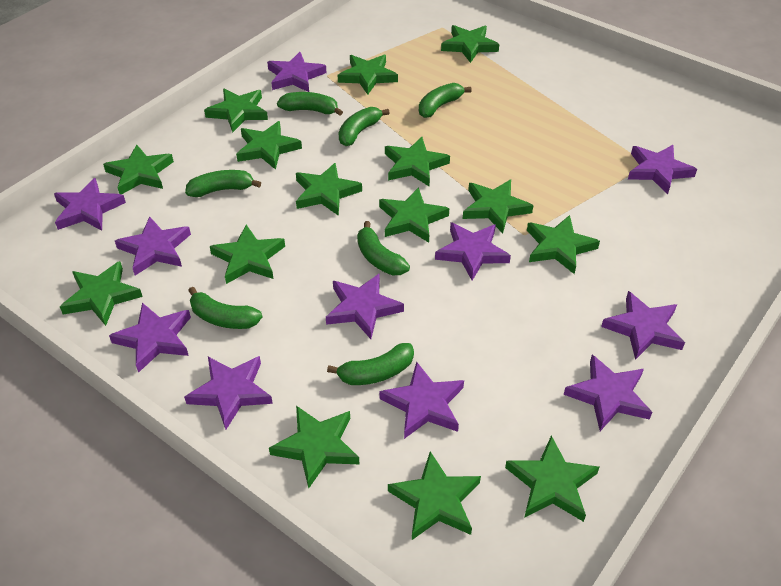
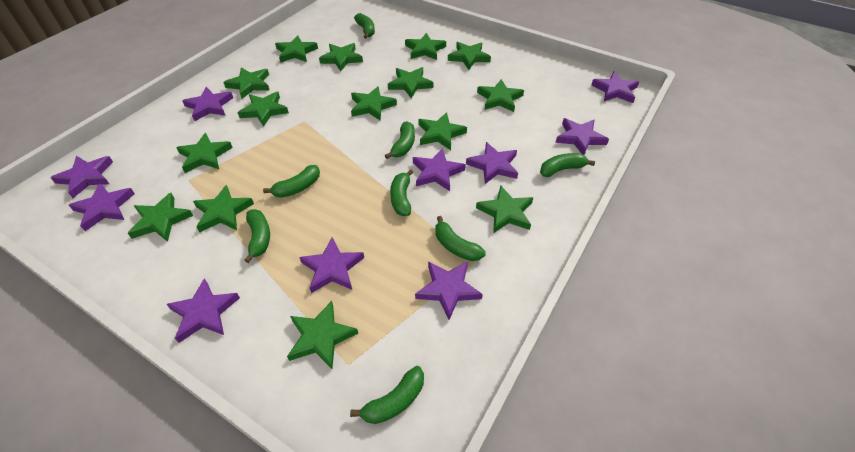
green banana: 7 -> 8
purple star: 11 -> 10

